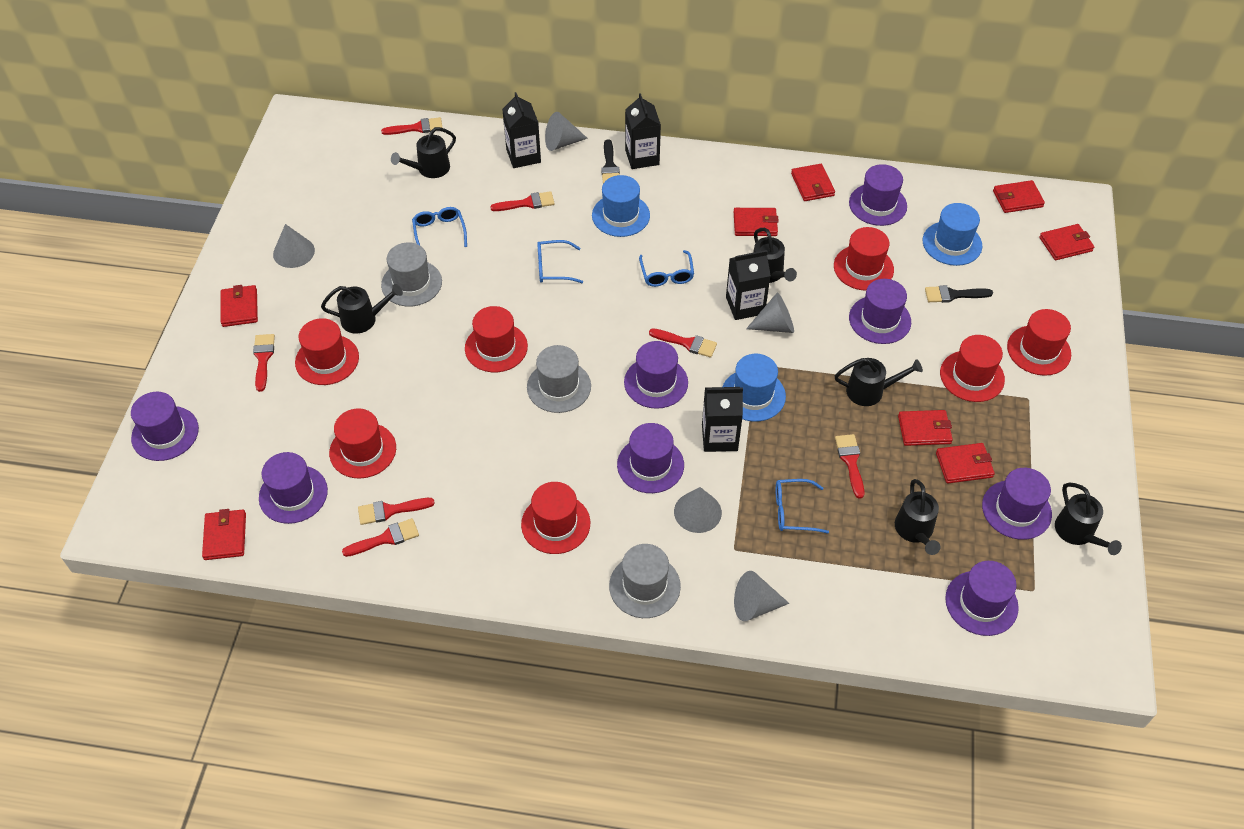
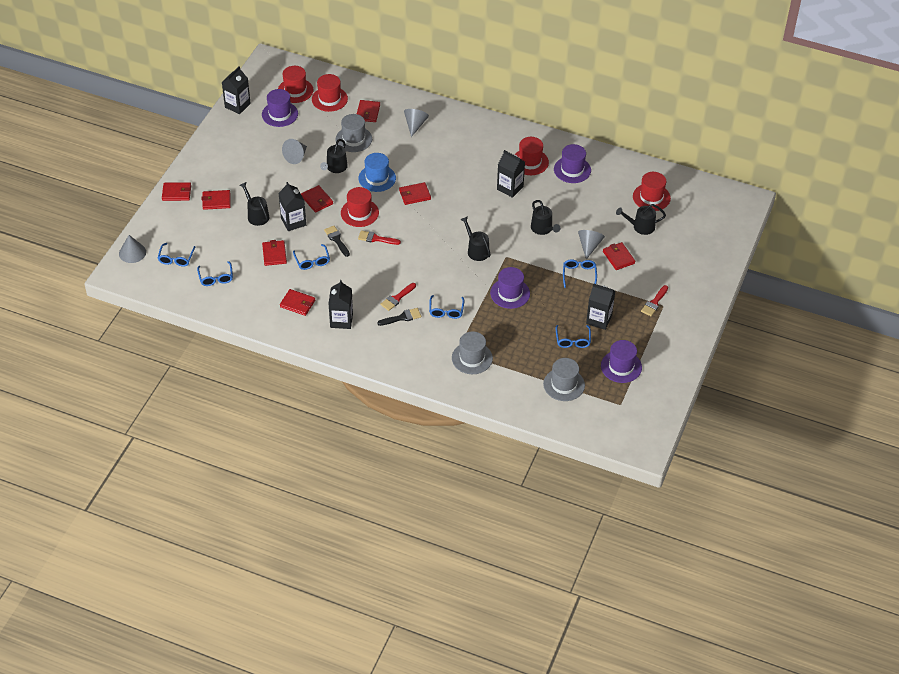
black carton: 4 -> 5
black watering can: 6 -> 5
blue glasses: 4 -> 6
blue hat: 3 -> 1
grey cone: 5 -> 4
purple hat: 8 -> 4
red brush: 7 -> 3
red hat: 7 -> 5

